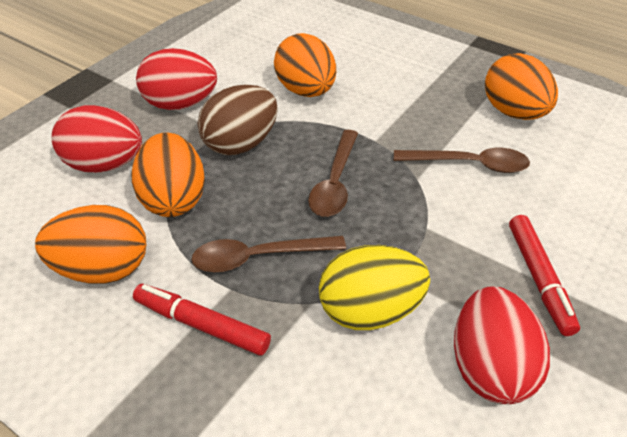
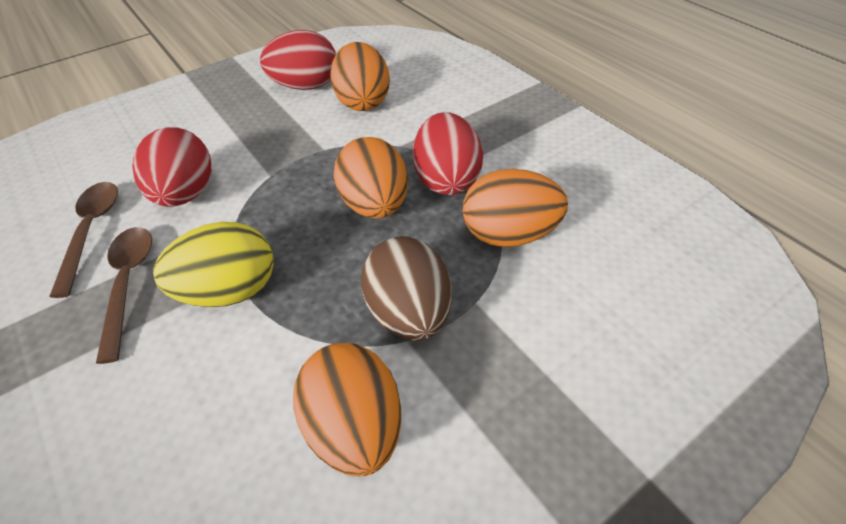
brown spoon: 3 -> 2
red marker: 2 -> 0

